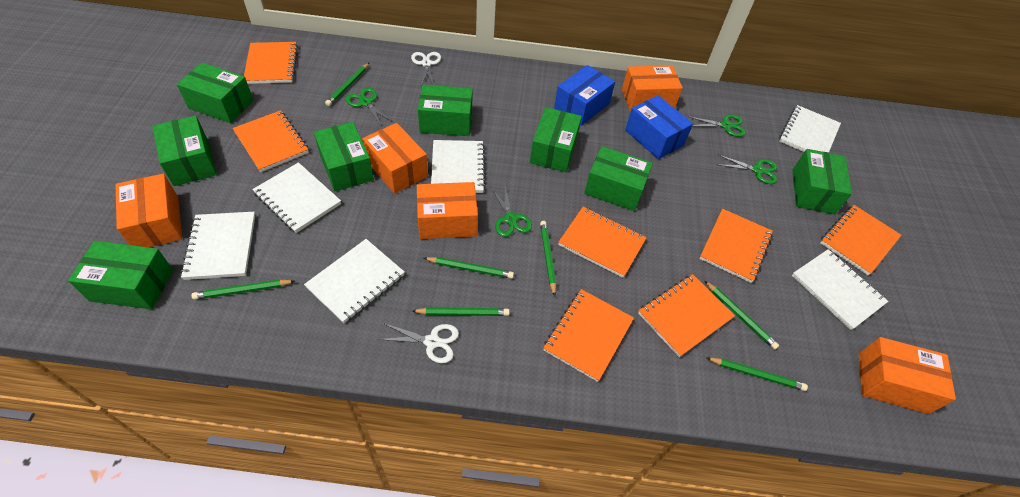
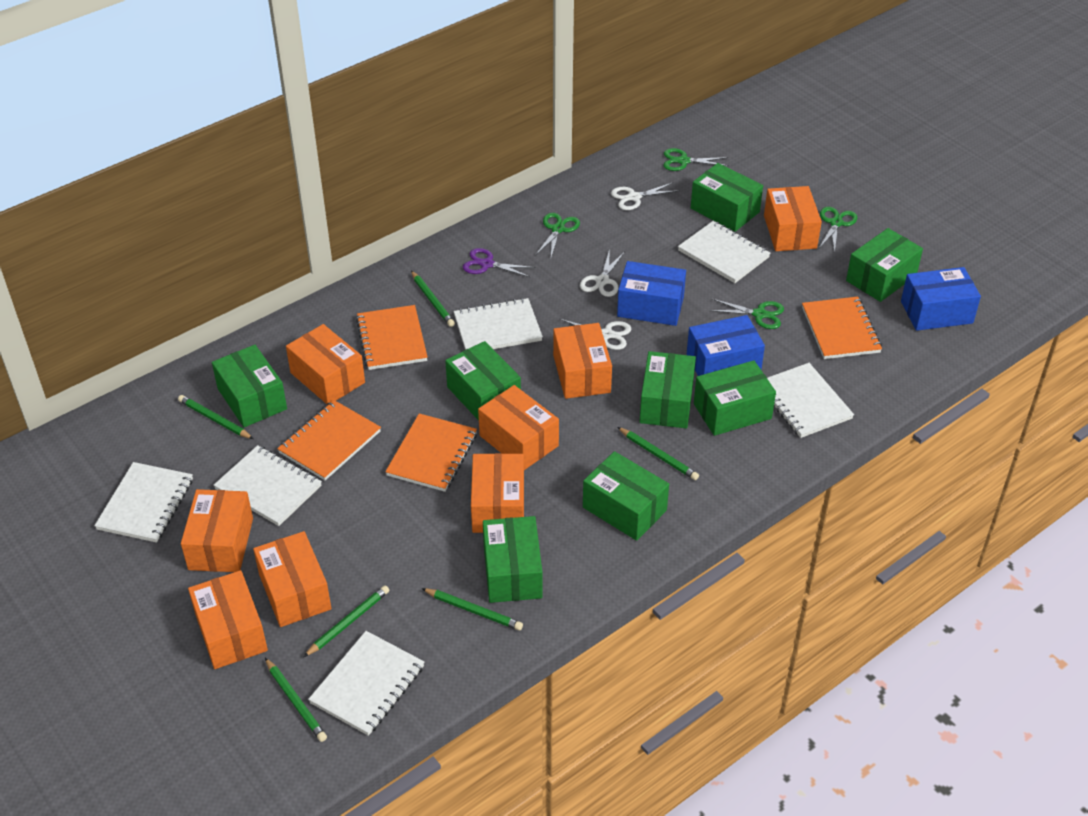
blue box: 2 -> 3
green pencil: 7 -> 6
orange box: 5 -> 8
orange notebook: 7 -> 4
purple scissors: 0 -> 1
white scissors: 2 -> 3

